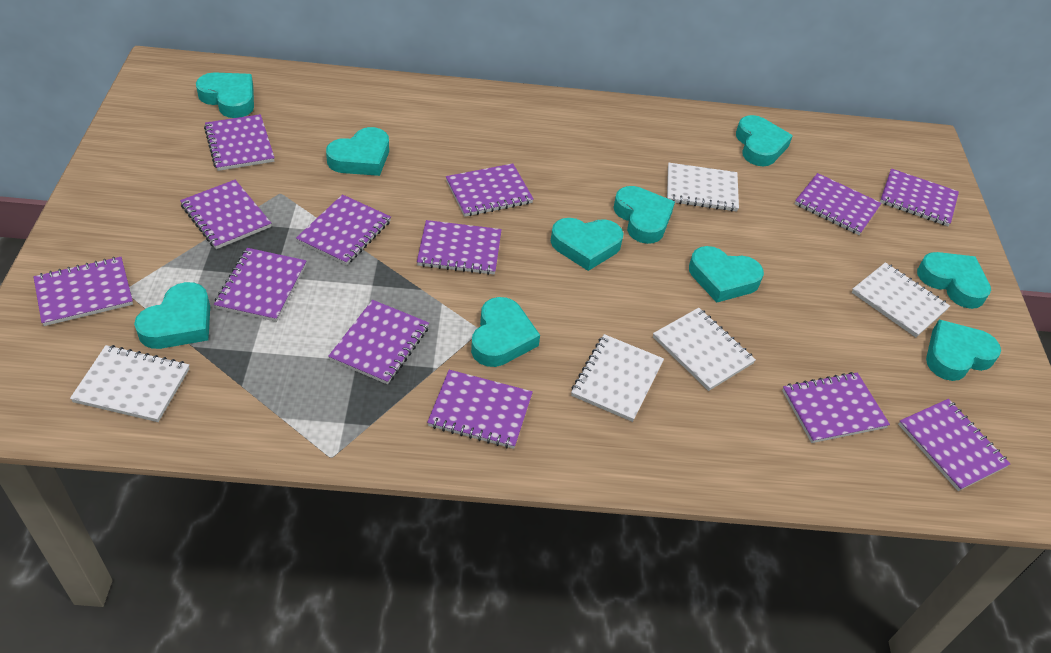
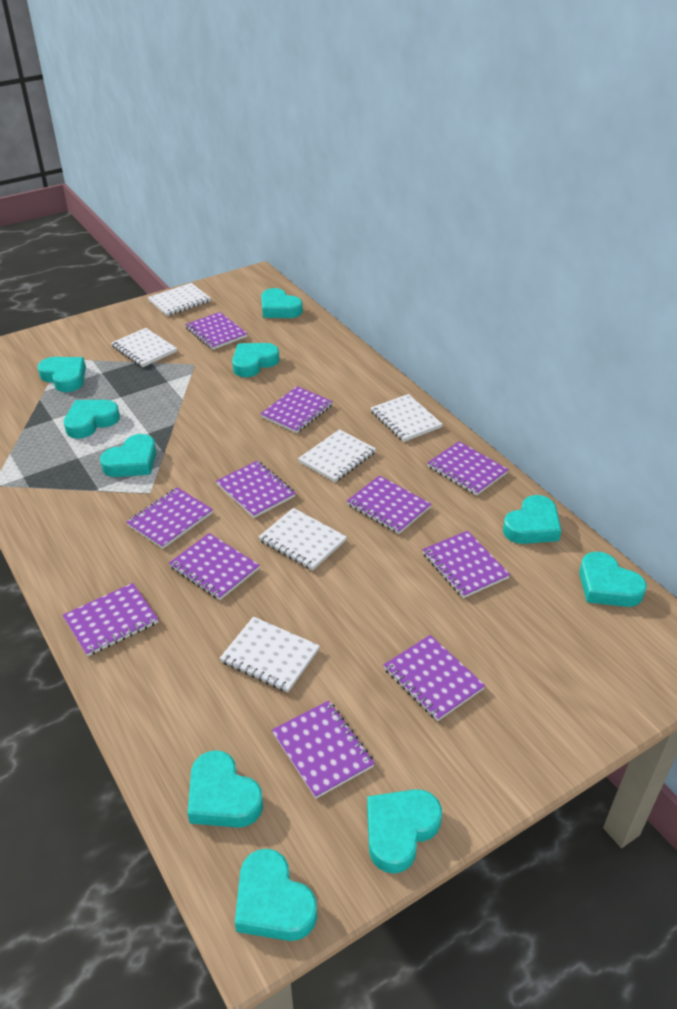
purple notebook: 13 -> 11
white notebook: 5 -> 6

